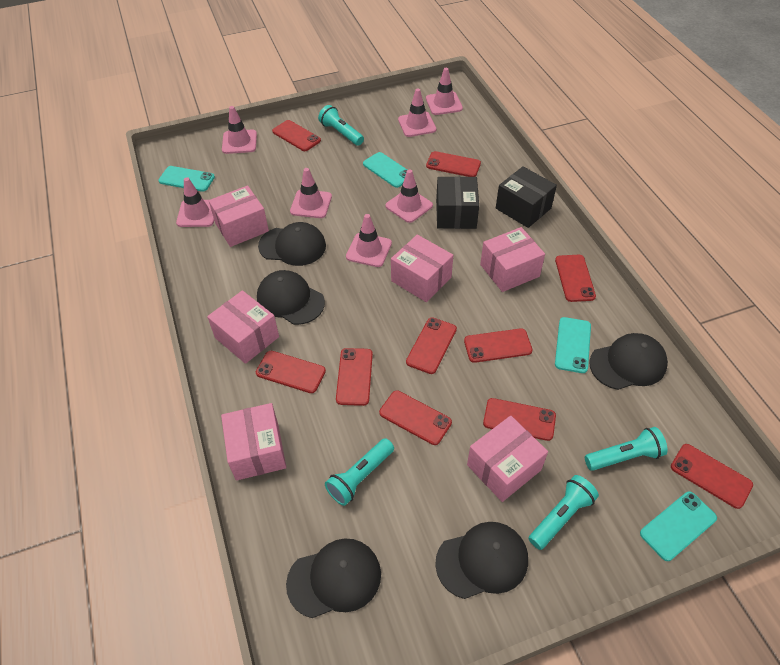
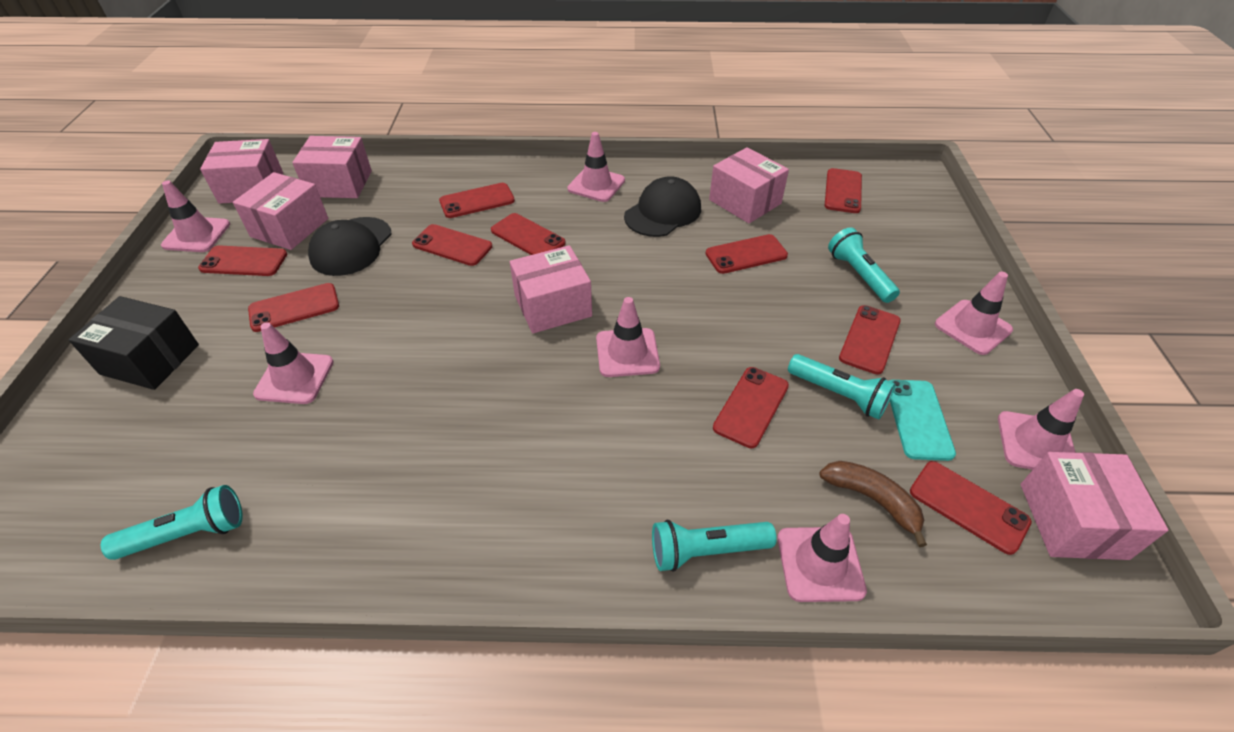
black box: 2 -> 1
black cap: 5 -> 2
brown banana: 0 -> 1
turquoise phone: 4 -> 1

